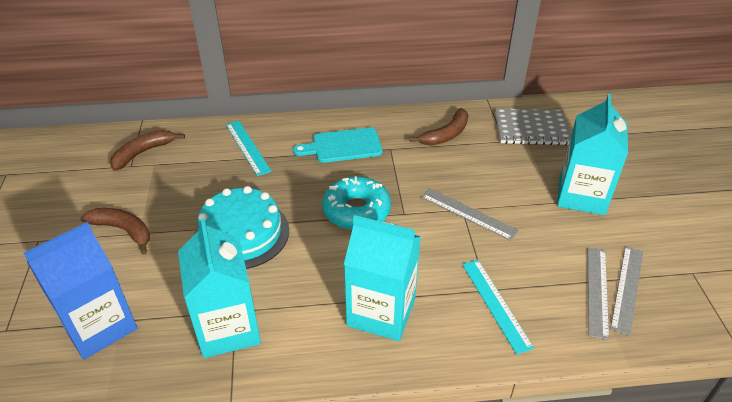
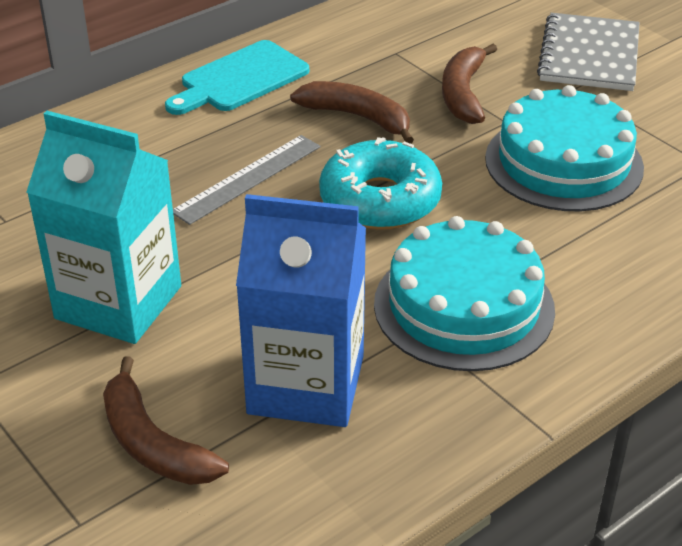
grey ruler: 3 -> 1
turquoise cake: 1 -> 2
turquoise carton: 3 -> 1
turquoise ruler: 2 -> 0

